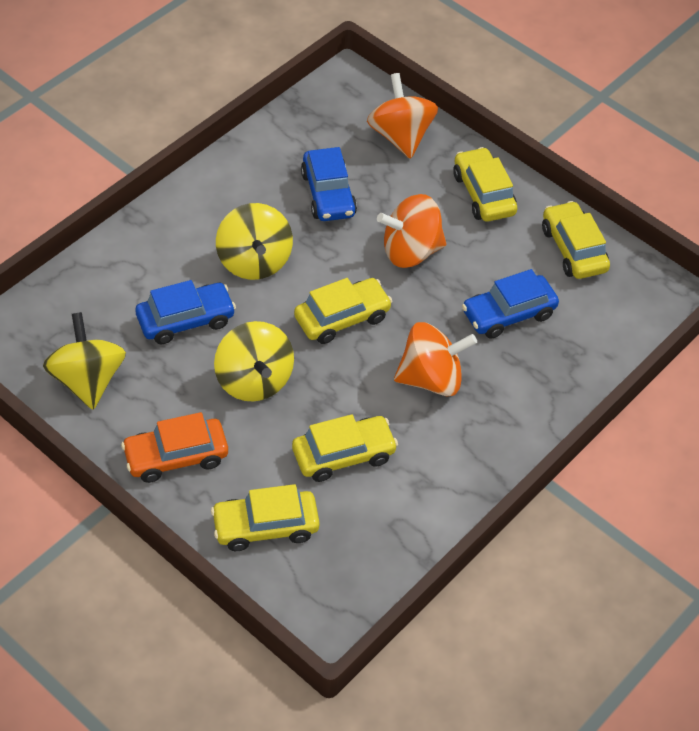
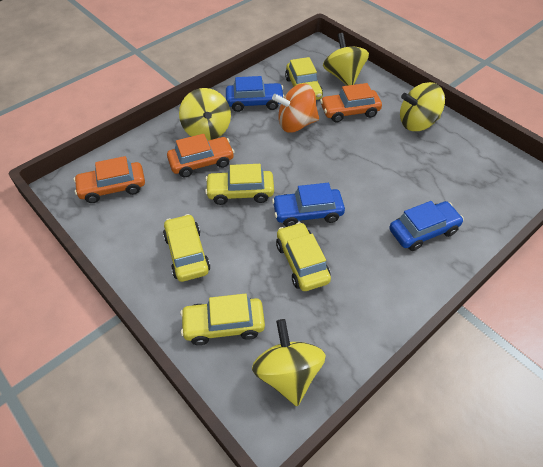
orange car: 1 -> 3
orange spinning top: 3 -> 1
yellow spinning top: 3 -> 4

